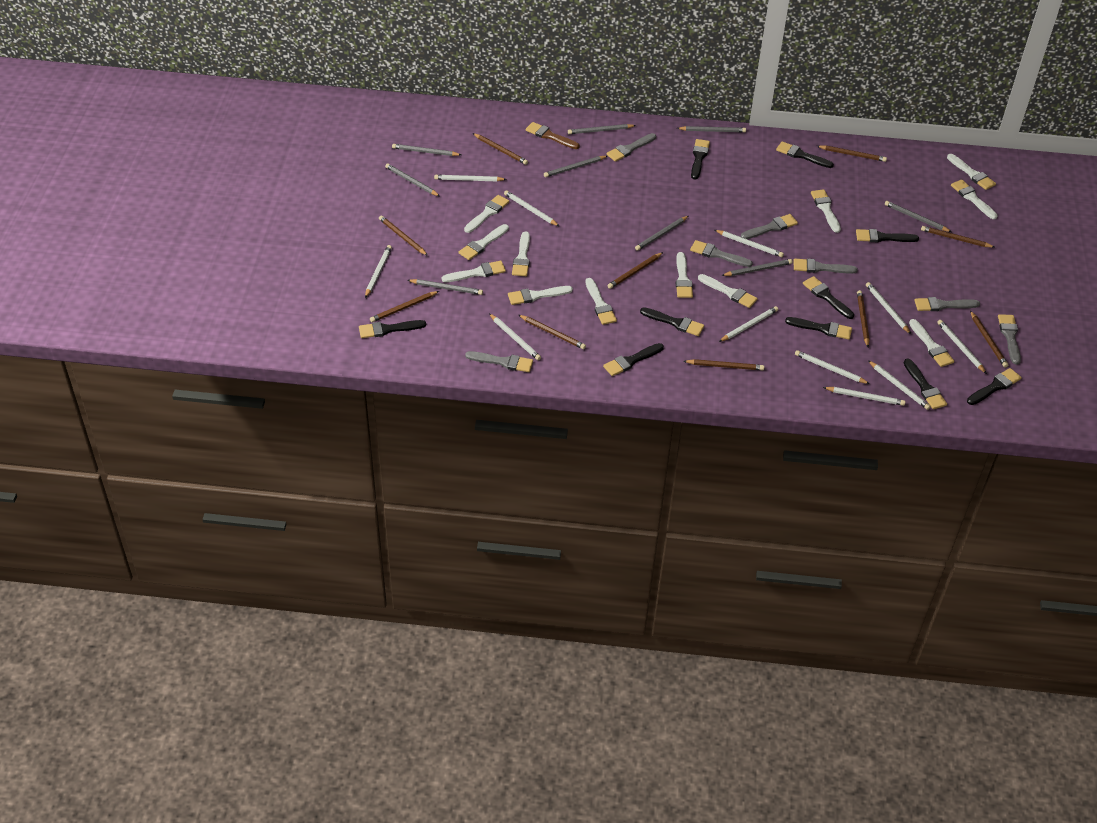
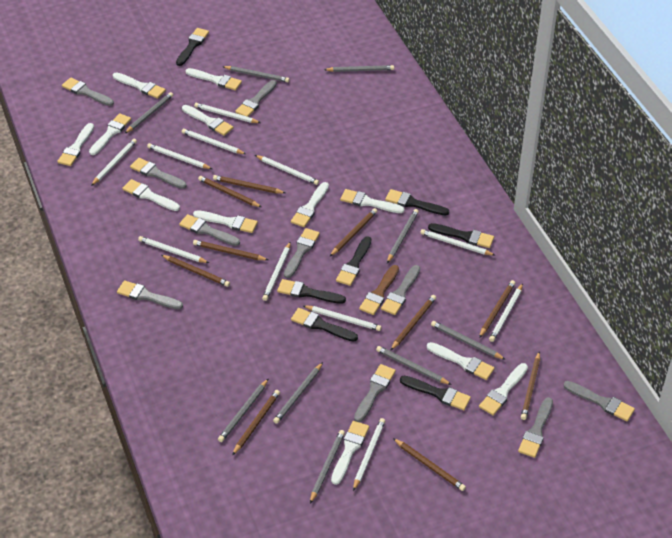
black brush: 10 -> 7
grey brush: 7 -> 10

